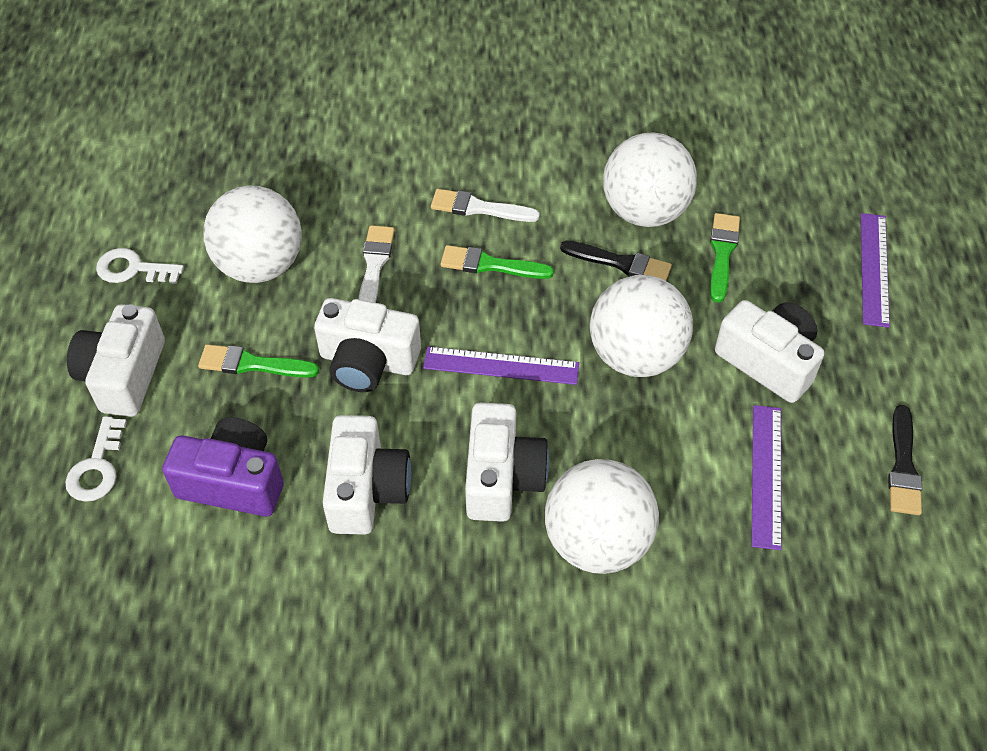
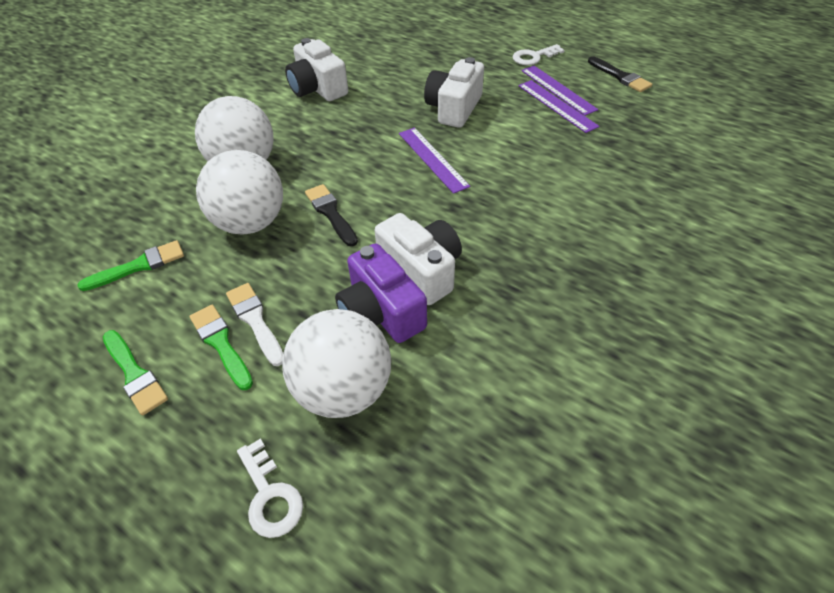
white ball: 4 -> 3
white brush: 2 -> 1
white camera: 5 -> 3

